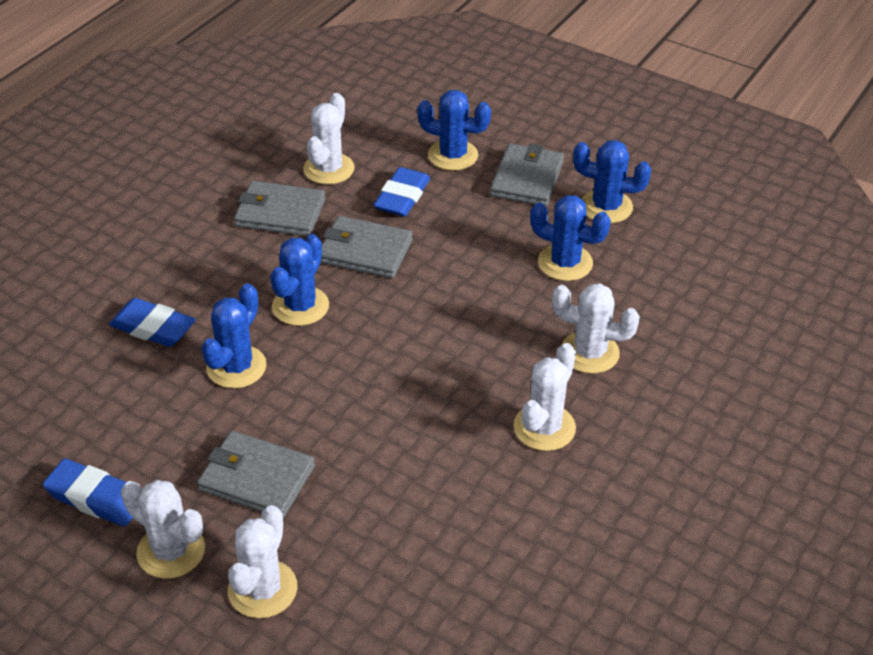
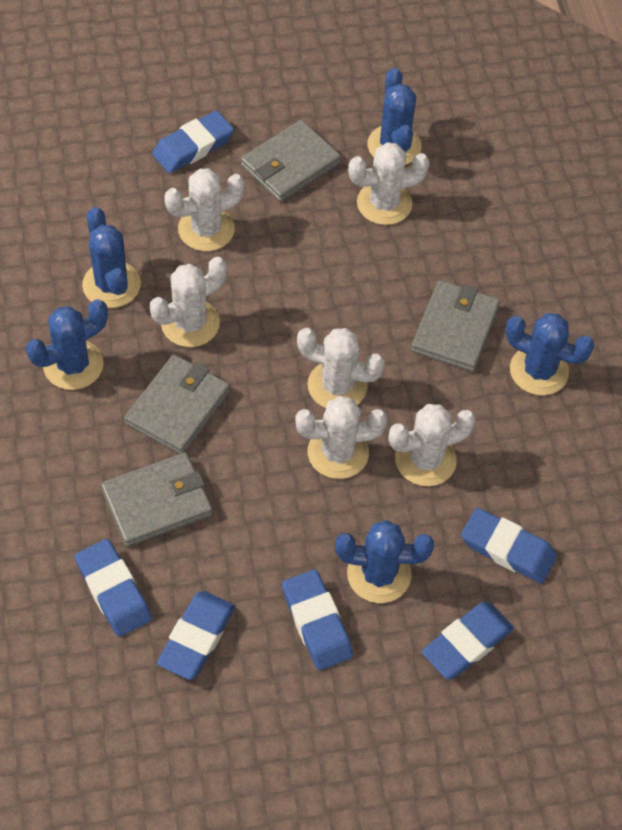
blue eraser: 3 -> 6
white cactus: 5 -> 6

